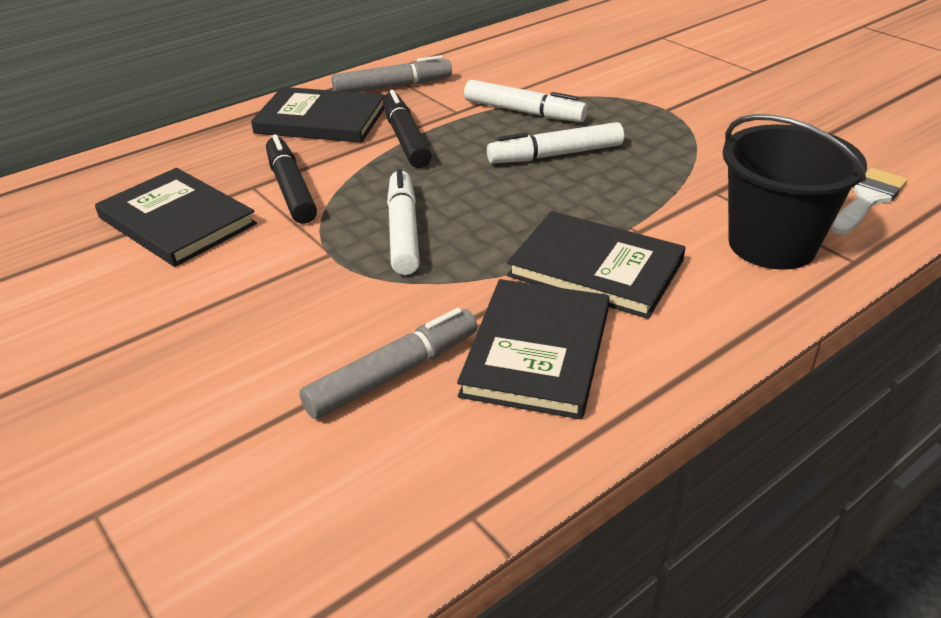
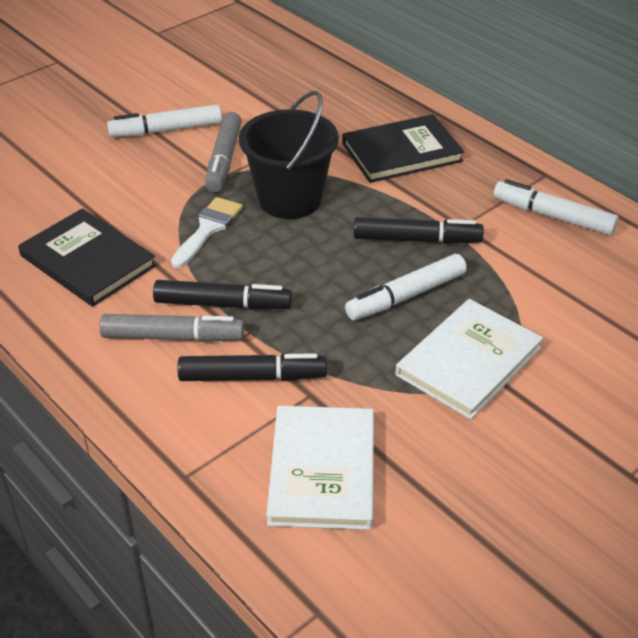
black book: 4 -> 2
black marker: 2 -> 3
white book: 0 -> 2

